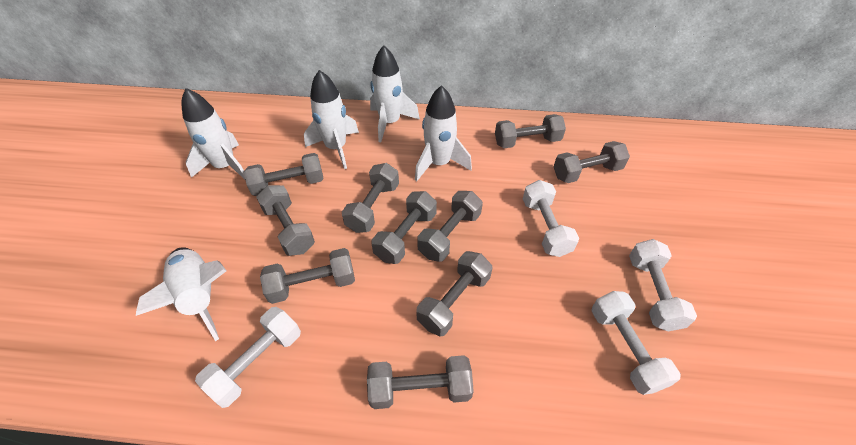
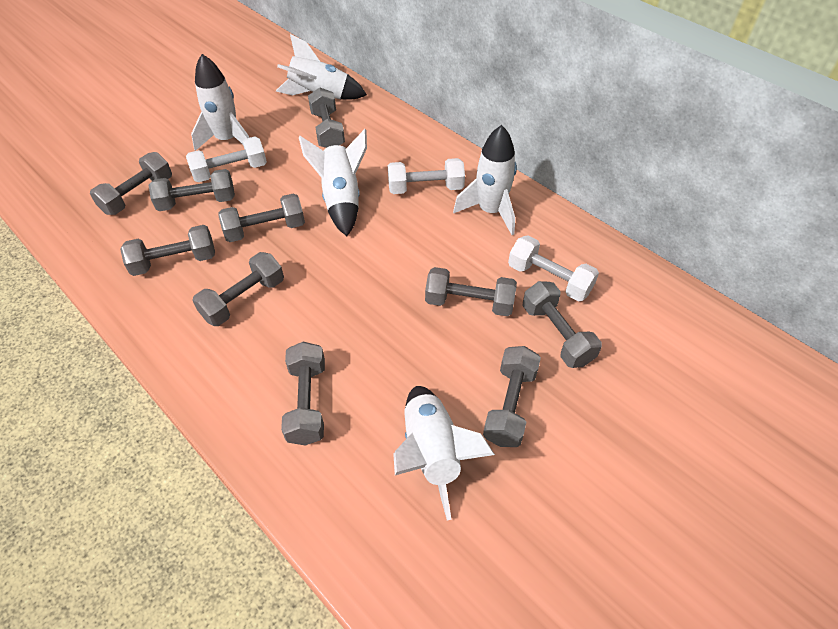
white dumbbell: 4 -> 3

